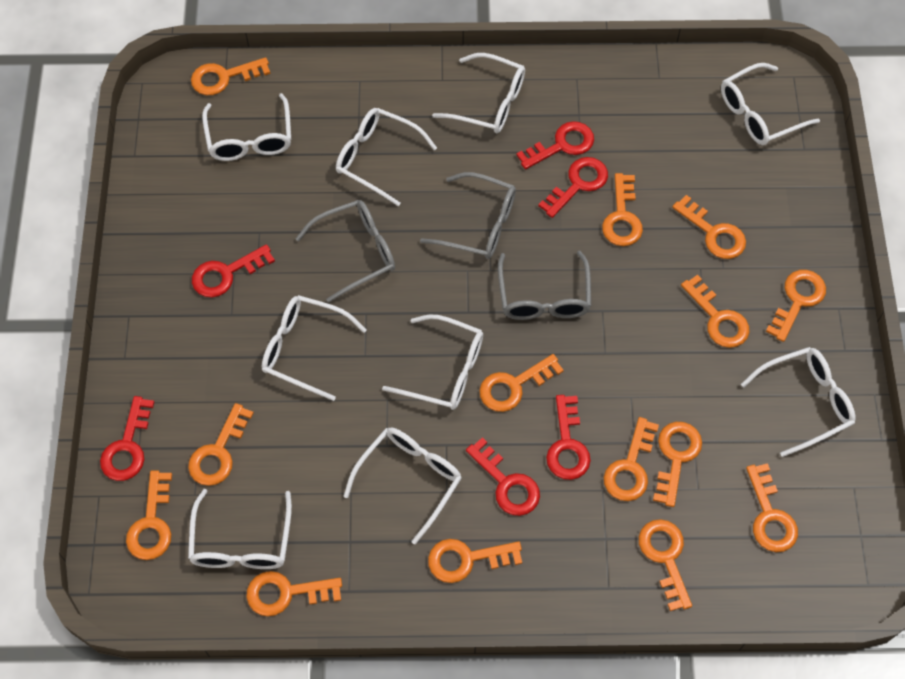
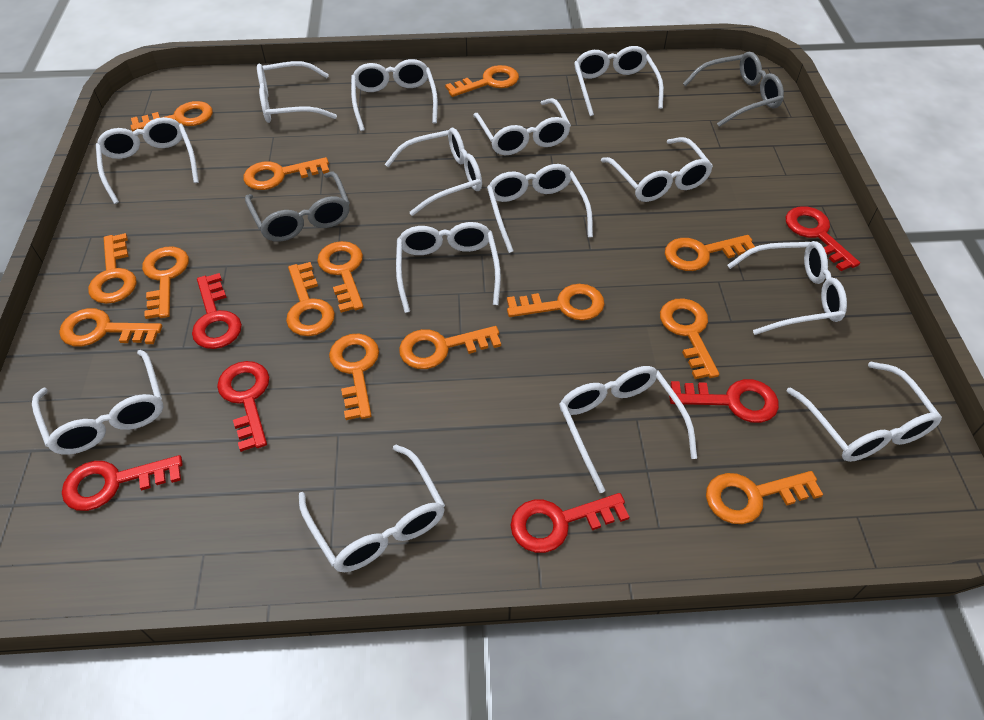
grey glasses: 3 -> 2
white glasses: 9 -> 14

